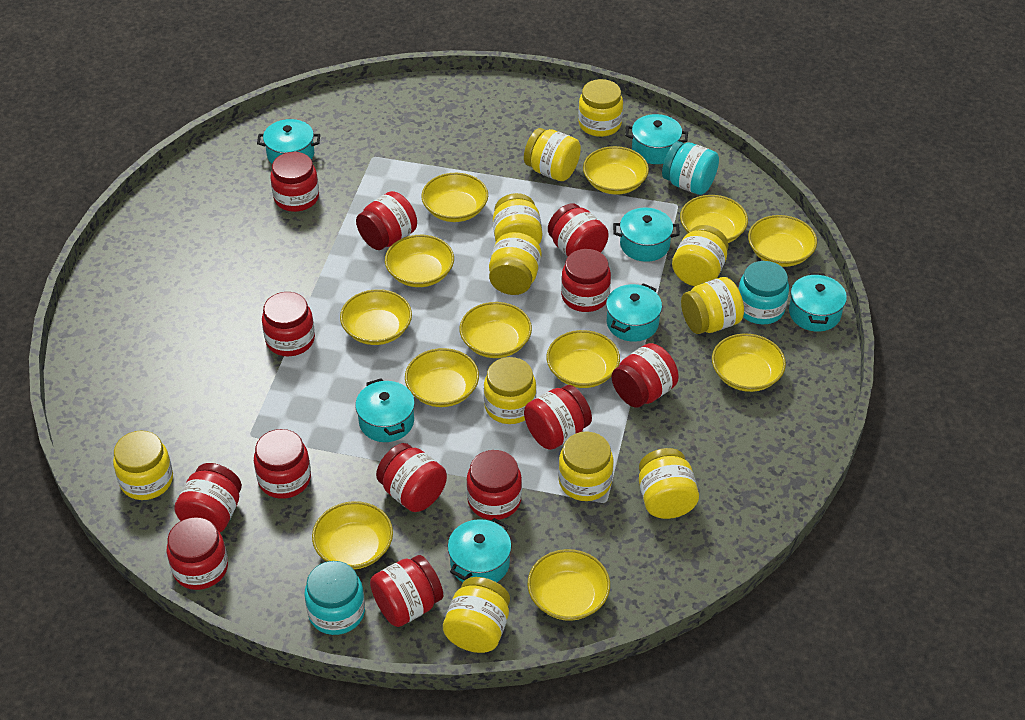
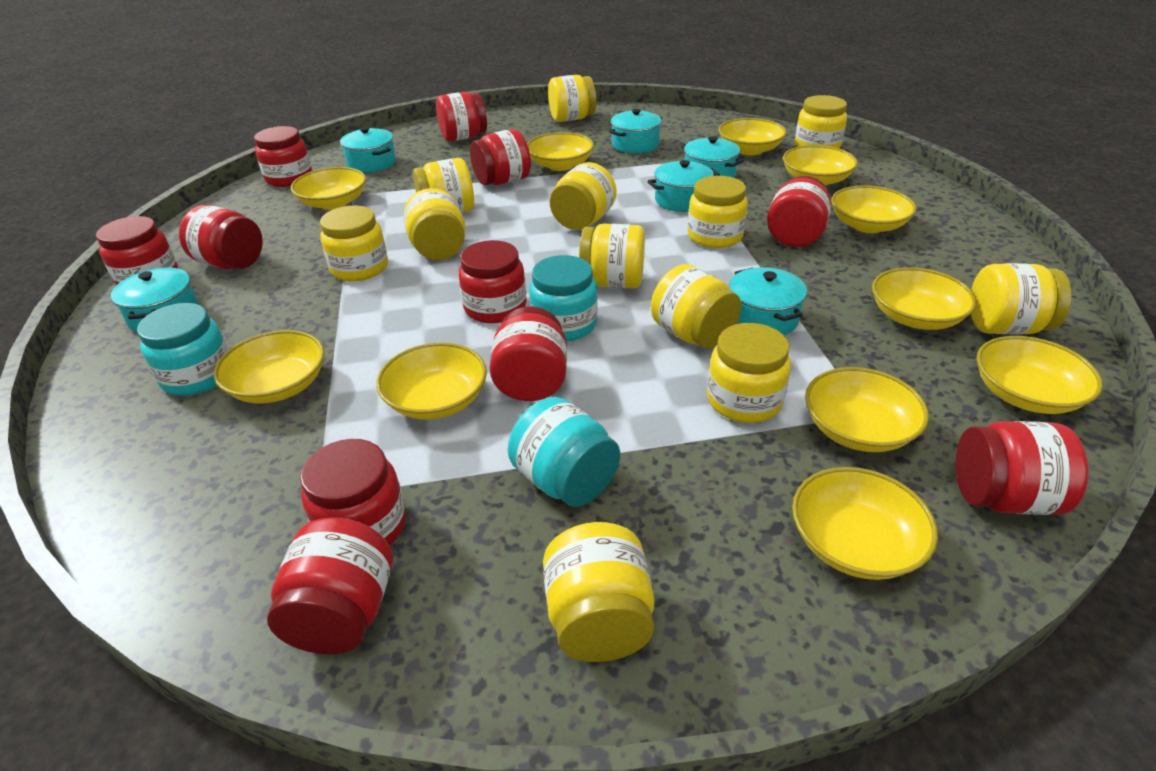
red jar: 13 -> 11
turquoise pot: 7 -> 6
yellow bowl: 12 -> 11
yellow jar: 11 -> 12

